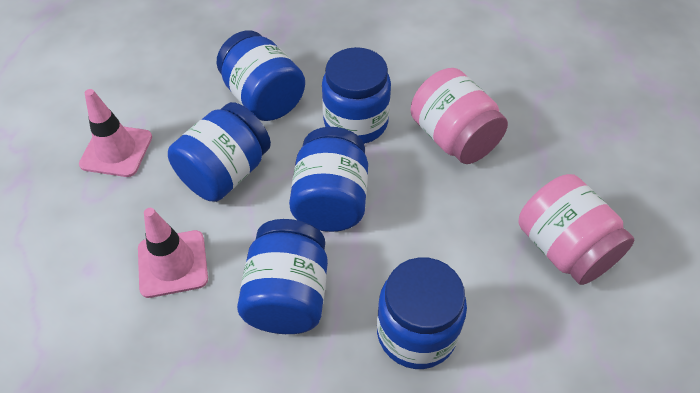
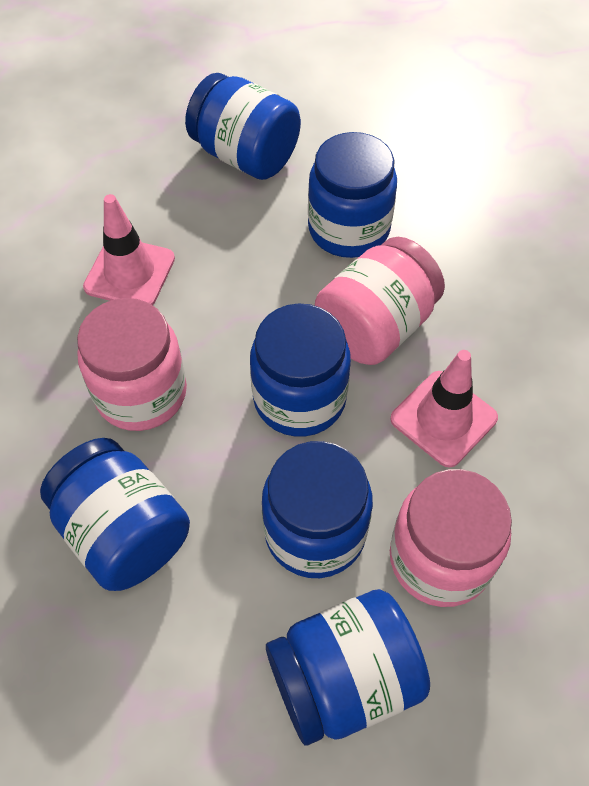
pink jar: 2 -> 3

